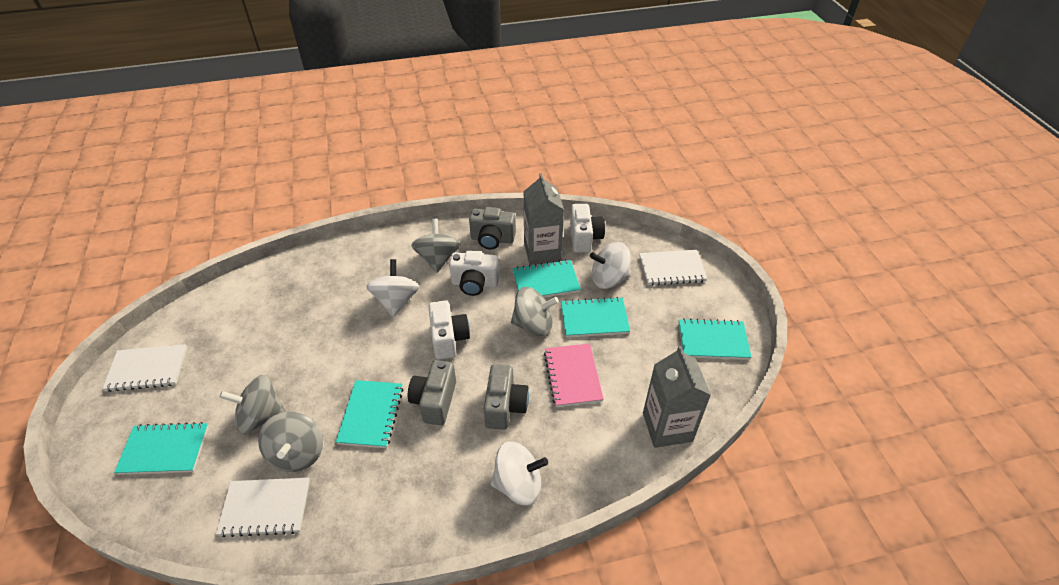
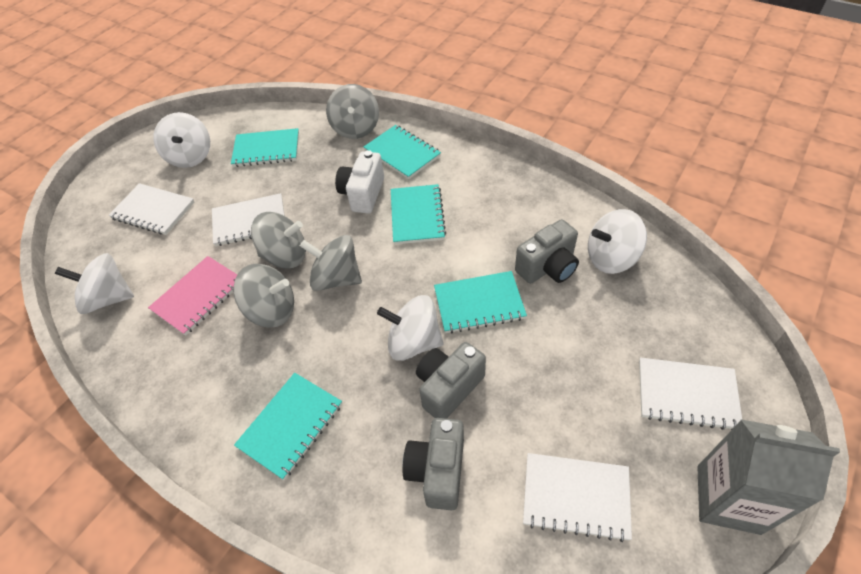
grey carton: 2 -> 1
white camera: 3 -> 1
white notebook: 3 -> 4
white spinning top: 3 -> 4

